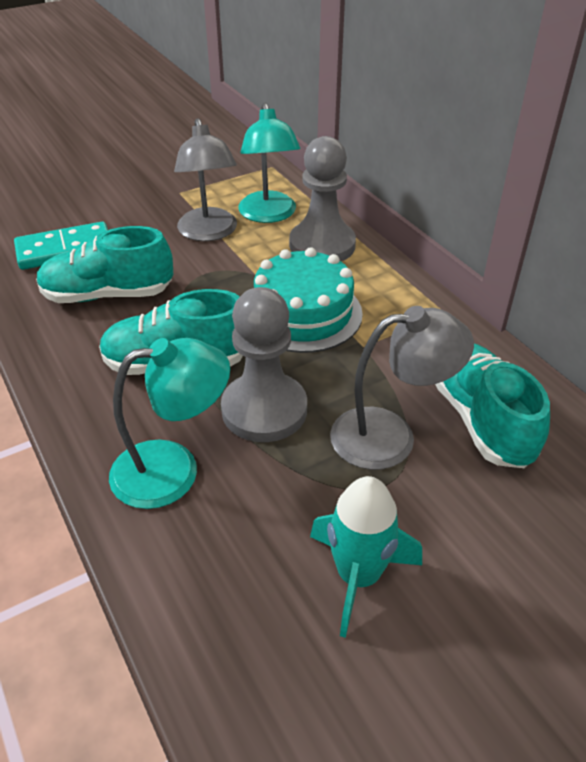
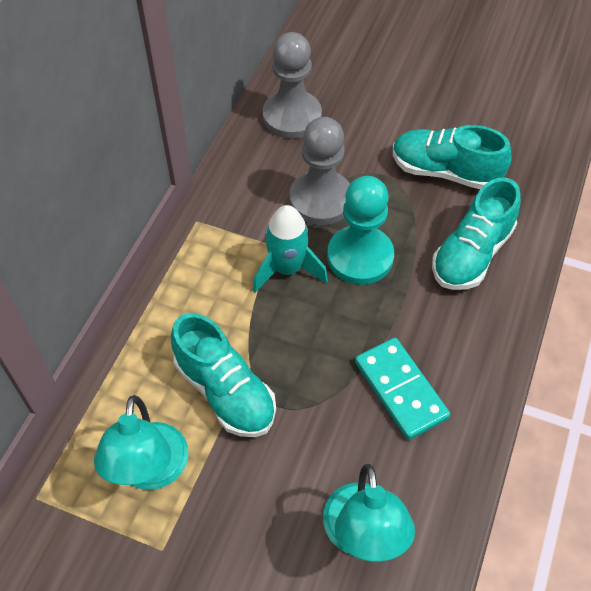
grey lamp: 2 -> 0
turquoise cake: 1 -> 0
turquoise pawn: 0 -> 1

